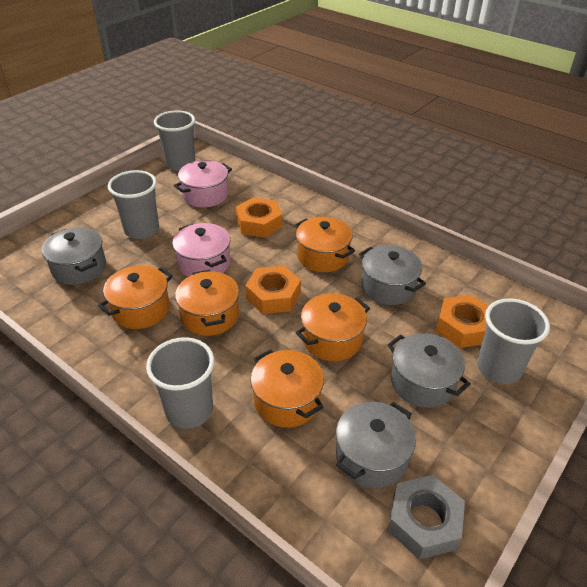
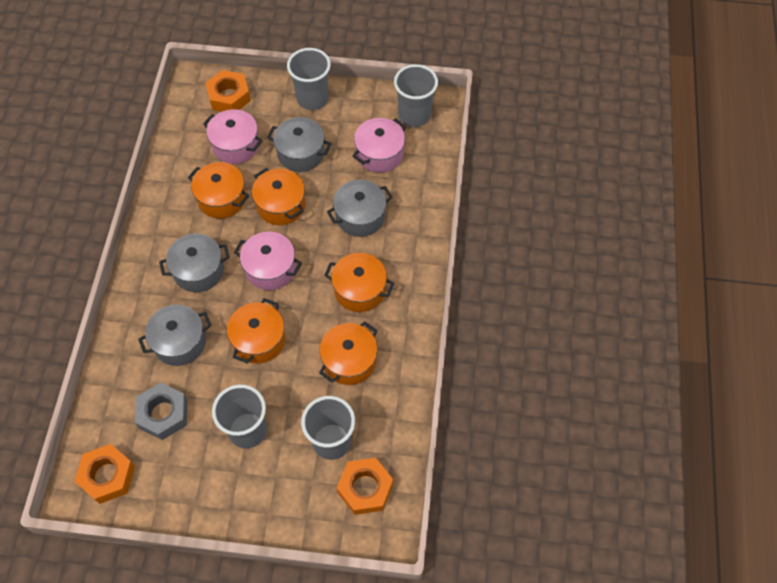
pink pot: 2 -> 3

